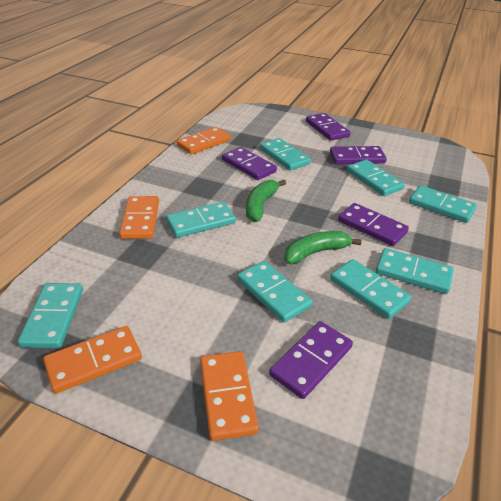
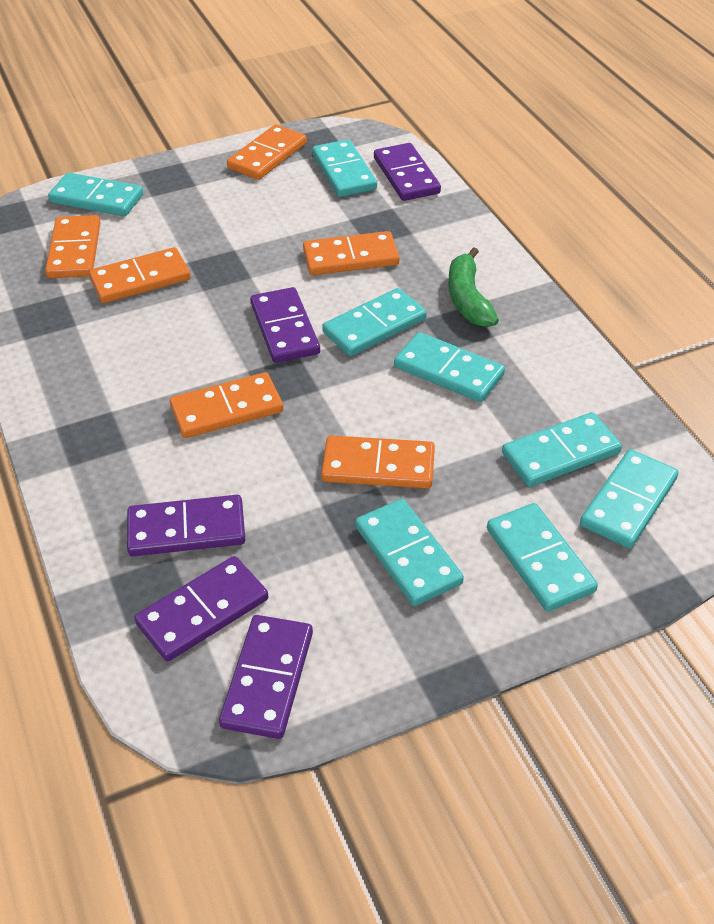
green banana: 2 -> 1
orange domino: 4 -> 6

